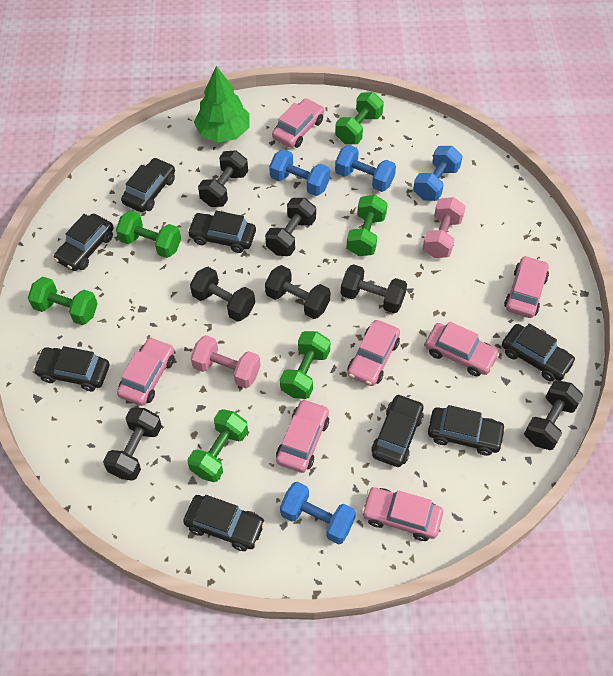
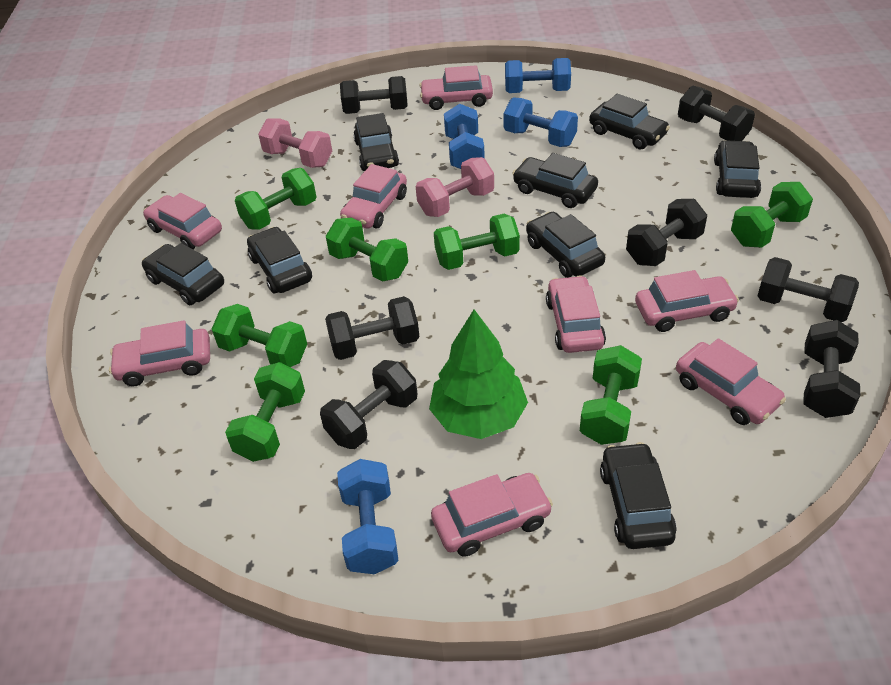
green dumbbell: 6 -> 7
pink car: 7 -> 8

